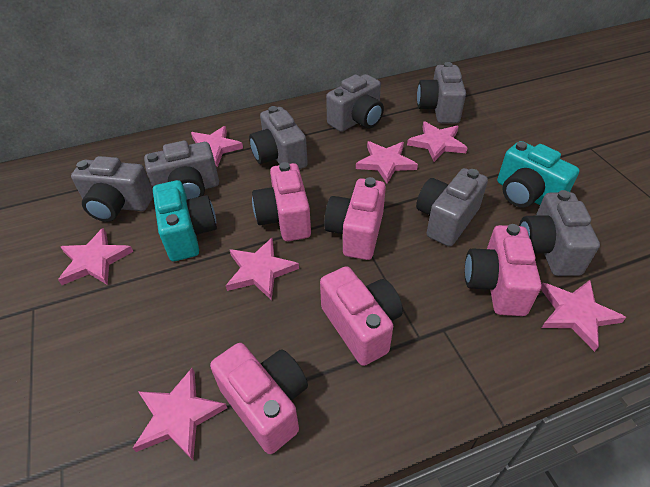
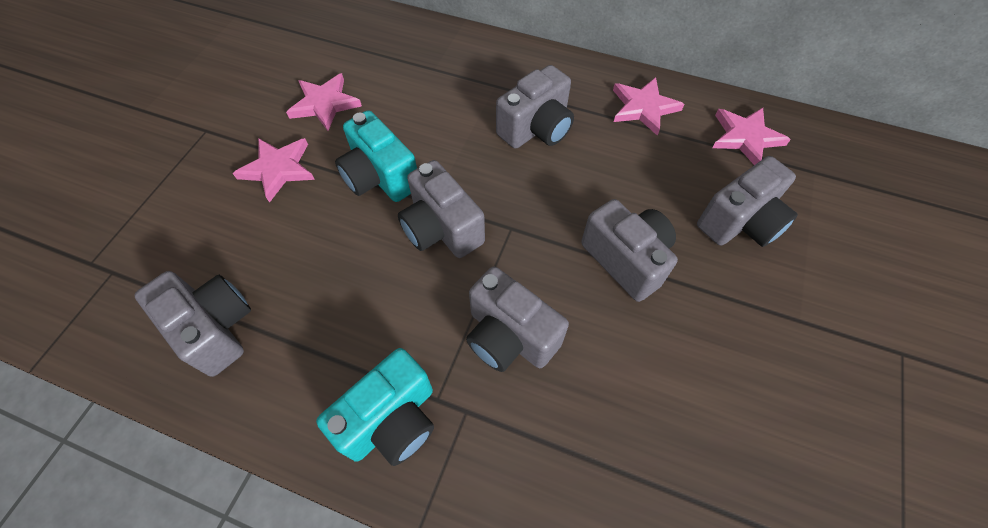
grey camera: 7 -> 6
pink camera: 5 -> 0
pink star: 7 -> 4

